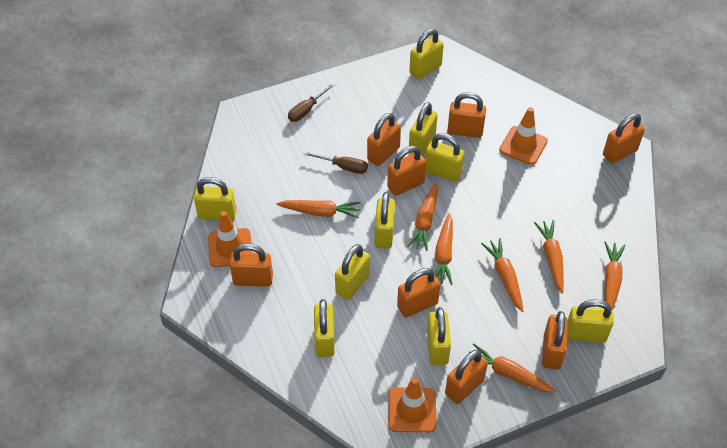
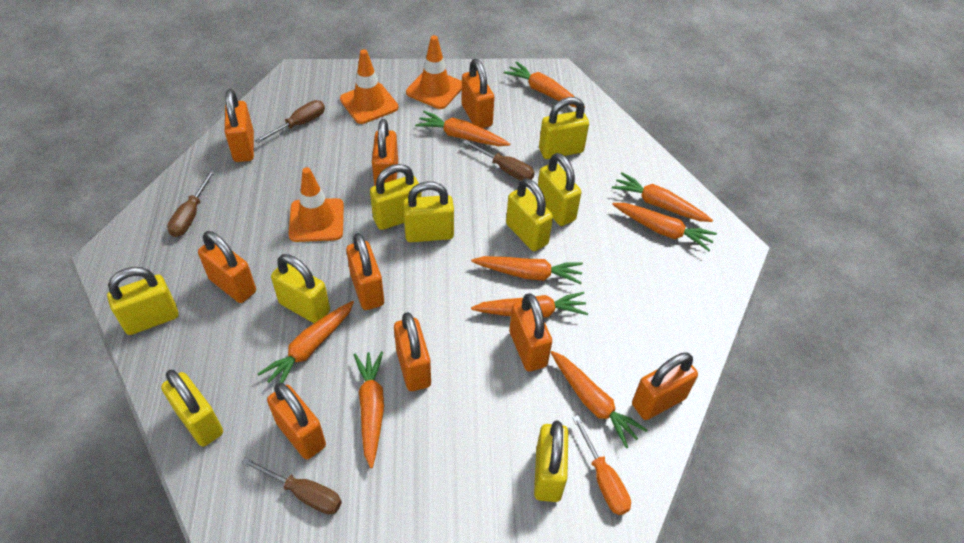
brown screwdriver: 2 -> 4
orange carrot: 7 -> 9
orange padlock: 8 -> 9
orange screwdriver: 0 -> 1

